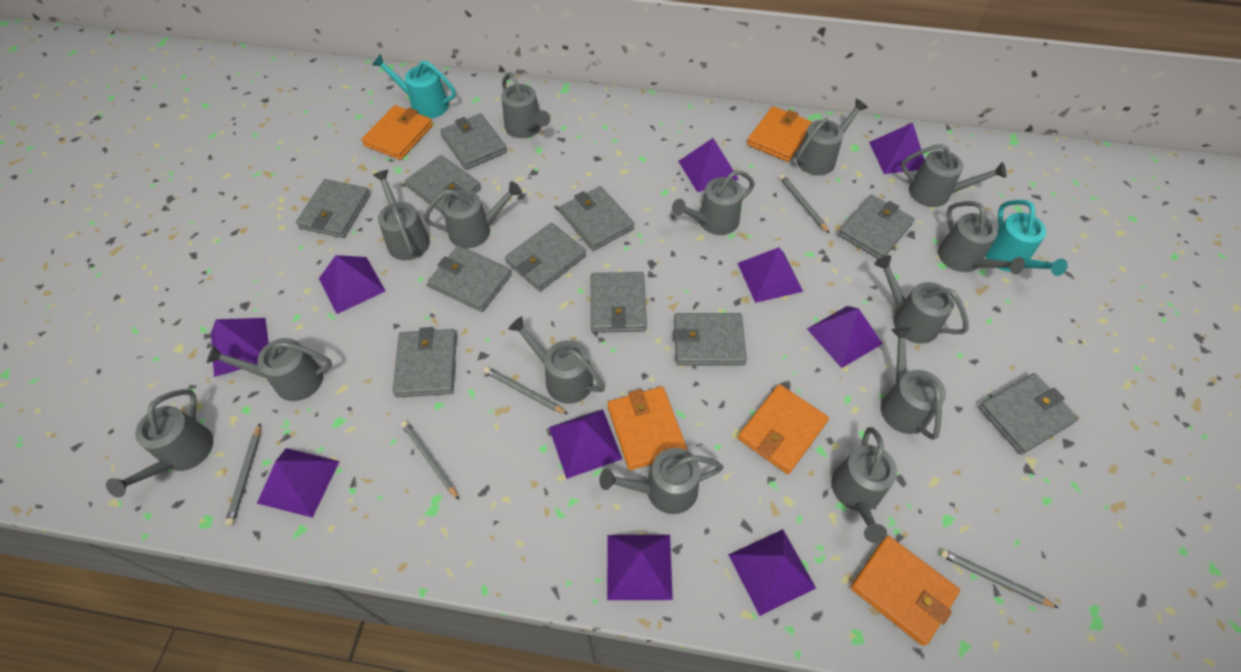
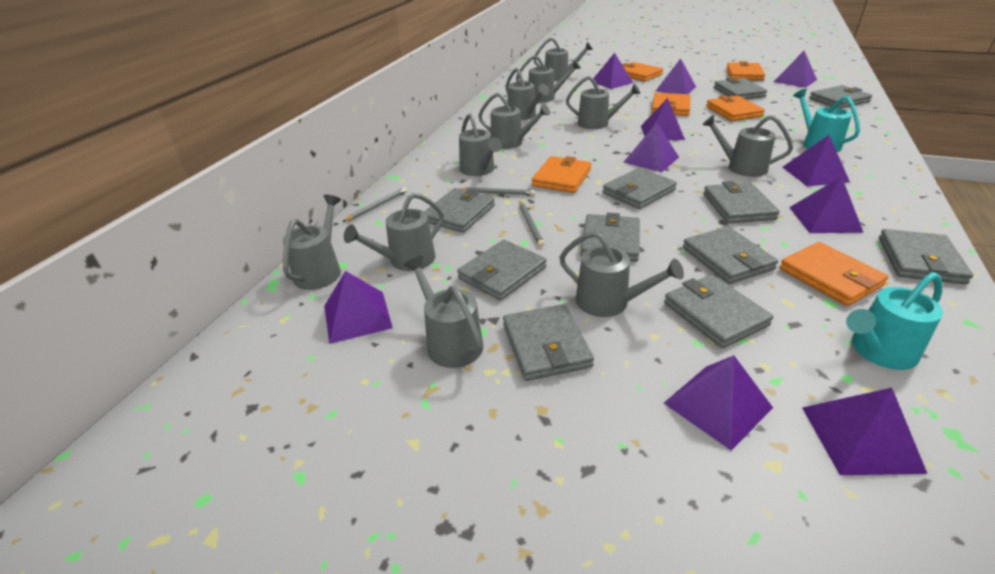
grey pencil: 5 -> 3
grey watering can: 14 -> 11
orange wallet: 5 -> 6

